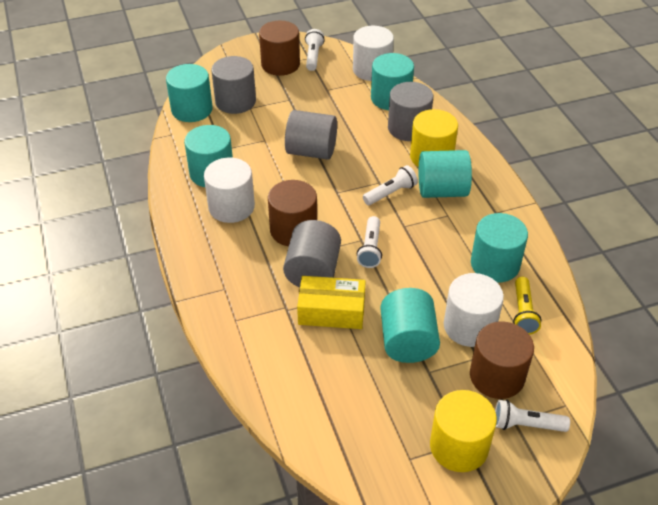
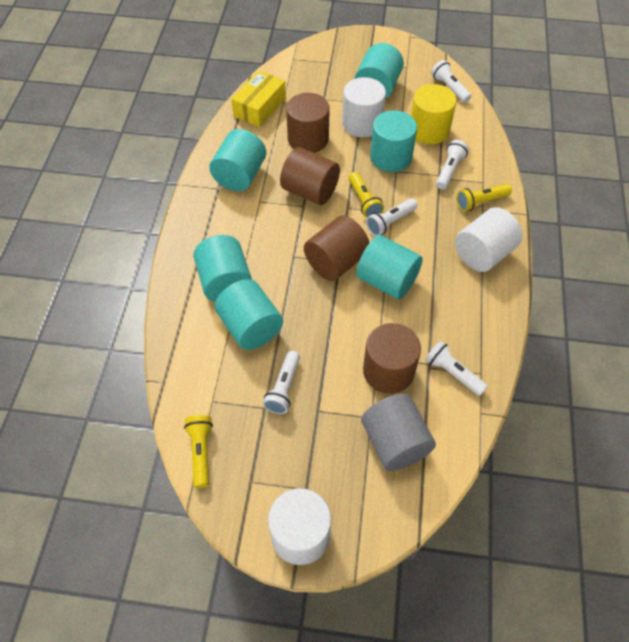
brown cylinder: 3 -> 4
grey cylinder: 4 -> 1
white flashlight: 4 -> 5
yellow cylinder: 2 -> 1
yellow flashlight: 1 -> 3

